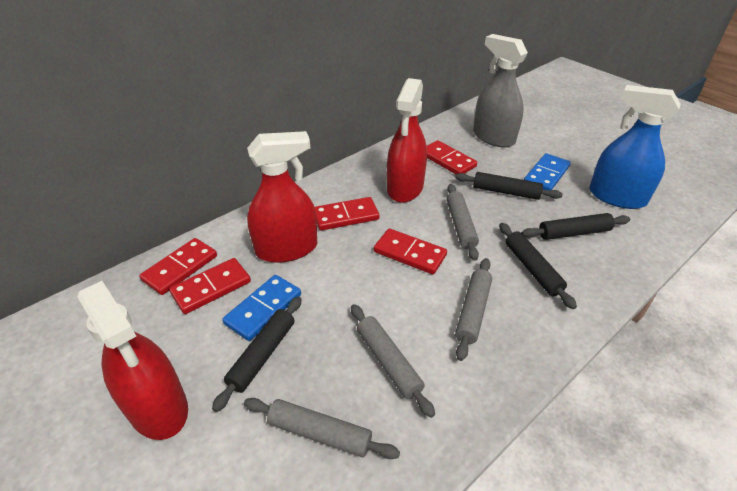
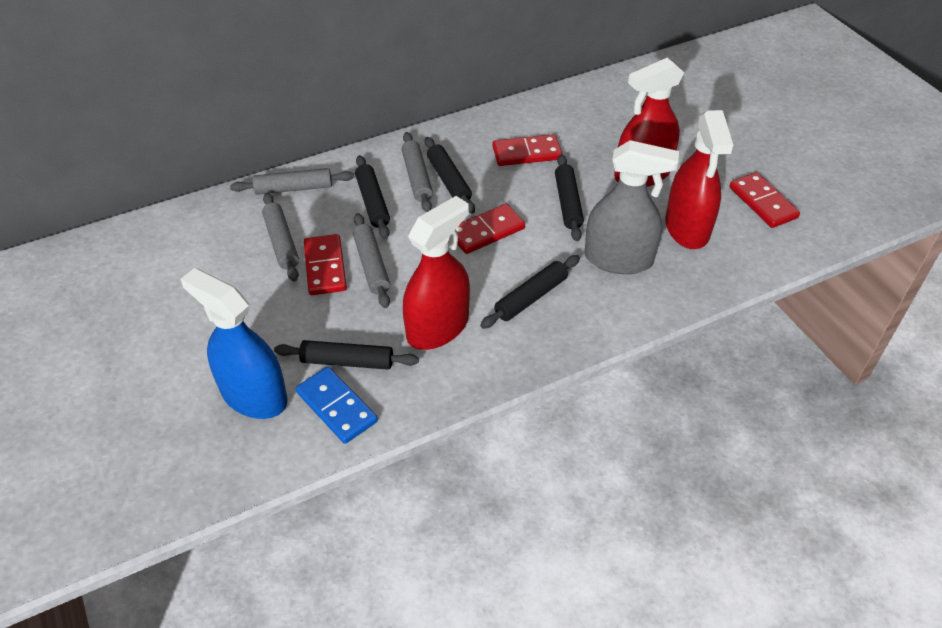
black rolling pin: 4 -> 5
blue domino: 2 -> 1
red domino: 5 -> 4

